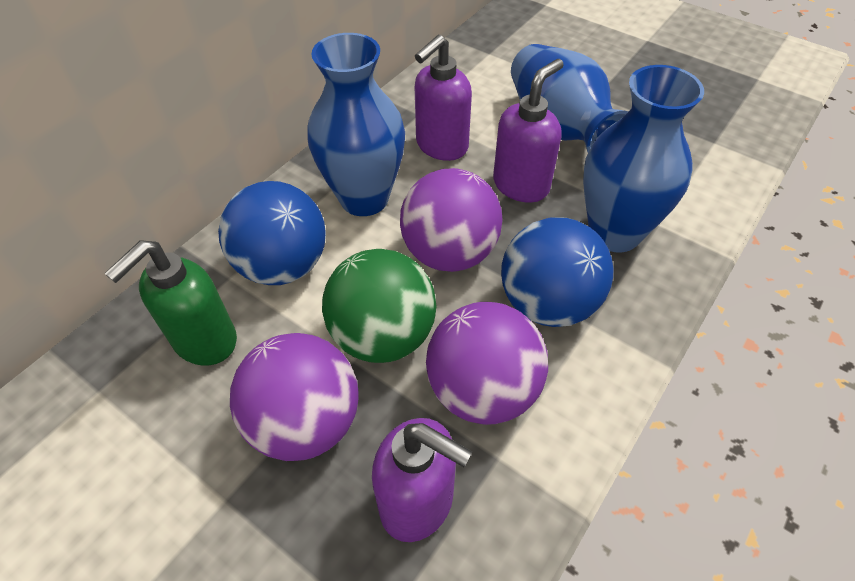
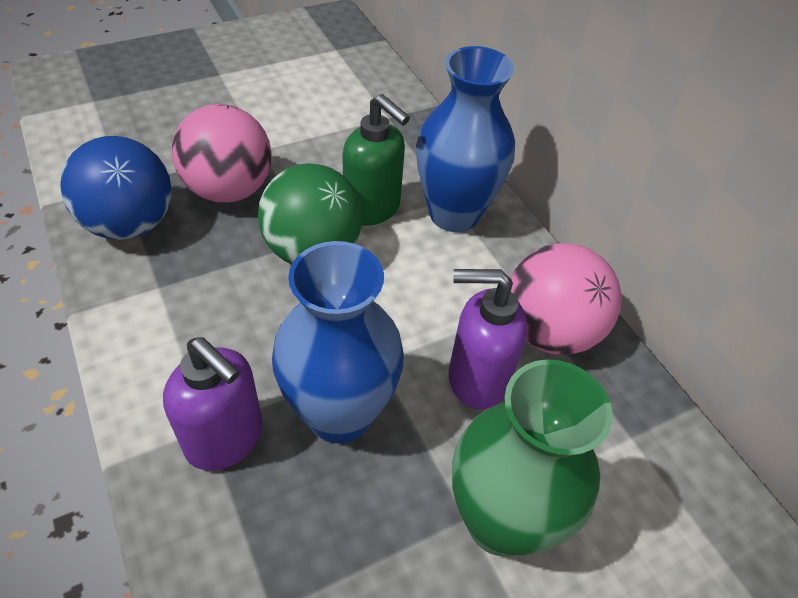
blue ball: 2 -> 1
blue vase: 3 -> 2
green vase: 0 -> 1
pink ball: 0 -> 2
purple ball: 3 -> 0
purple soap dispenser: 3 -> 2

